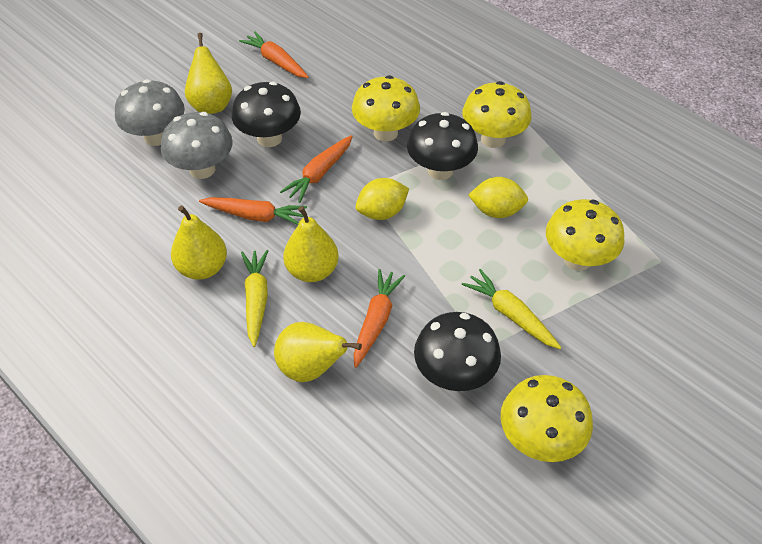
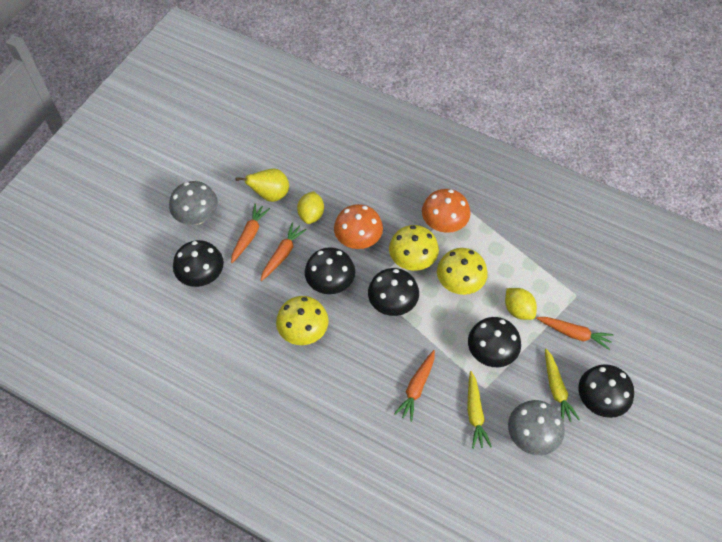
black mushroom: 3 -> 5
orange mushroom: 0 -> 2
yellow mushroom: 4 -> 3
yellow pear: 4 -> 1

